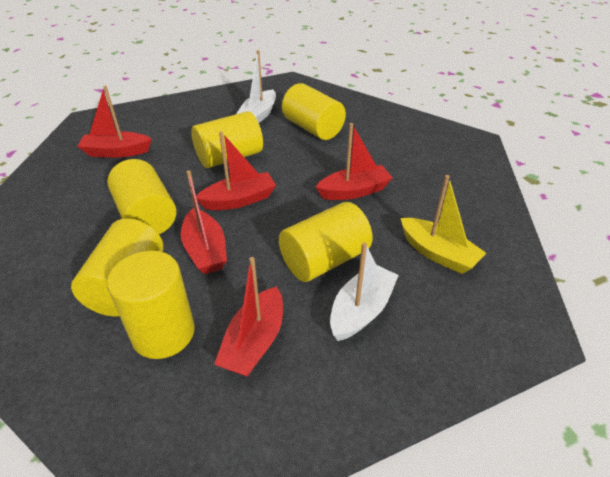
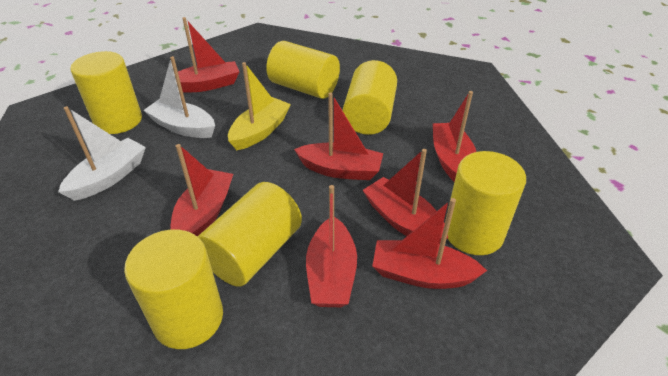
red boat: 5 -> 7

